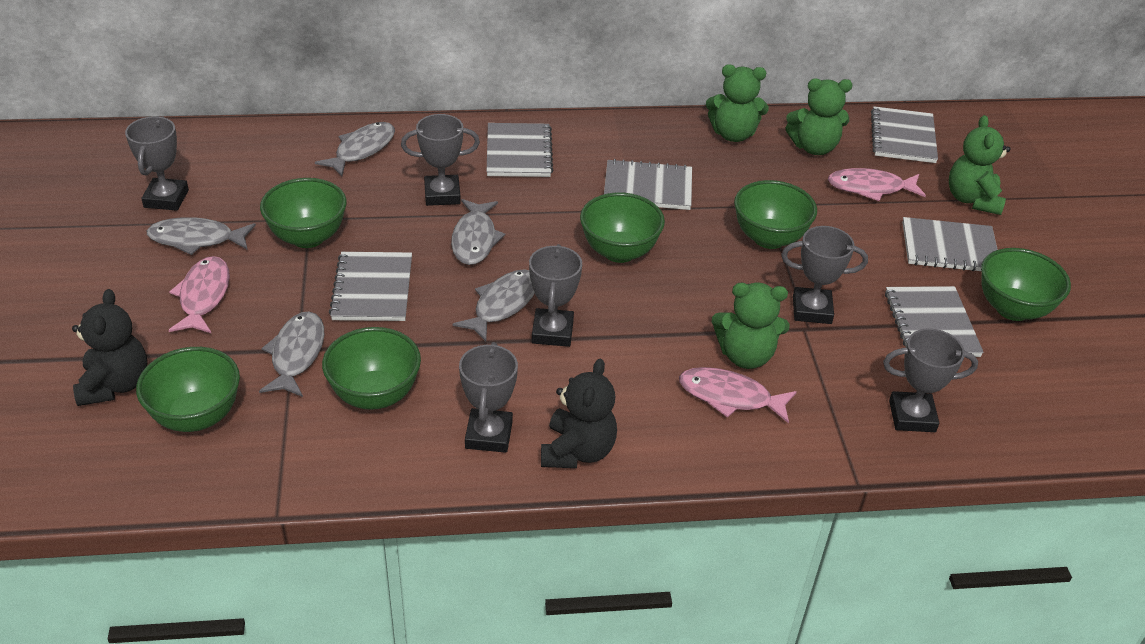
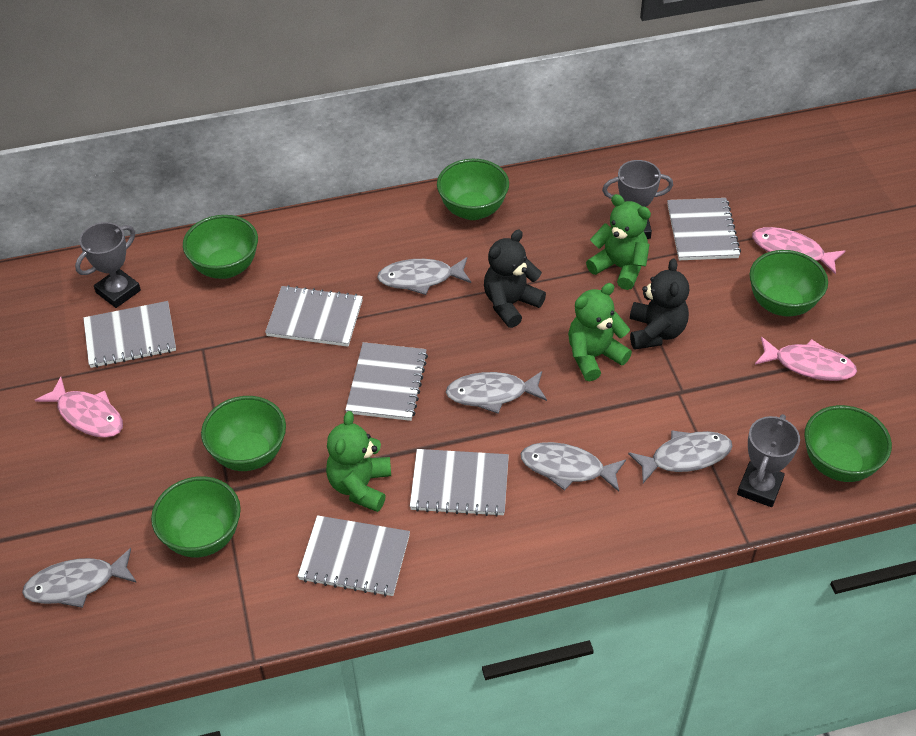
green teddy bear: 4 -> 3
grey trophy: 6 -> 3

